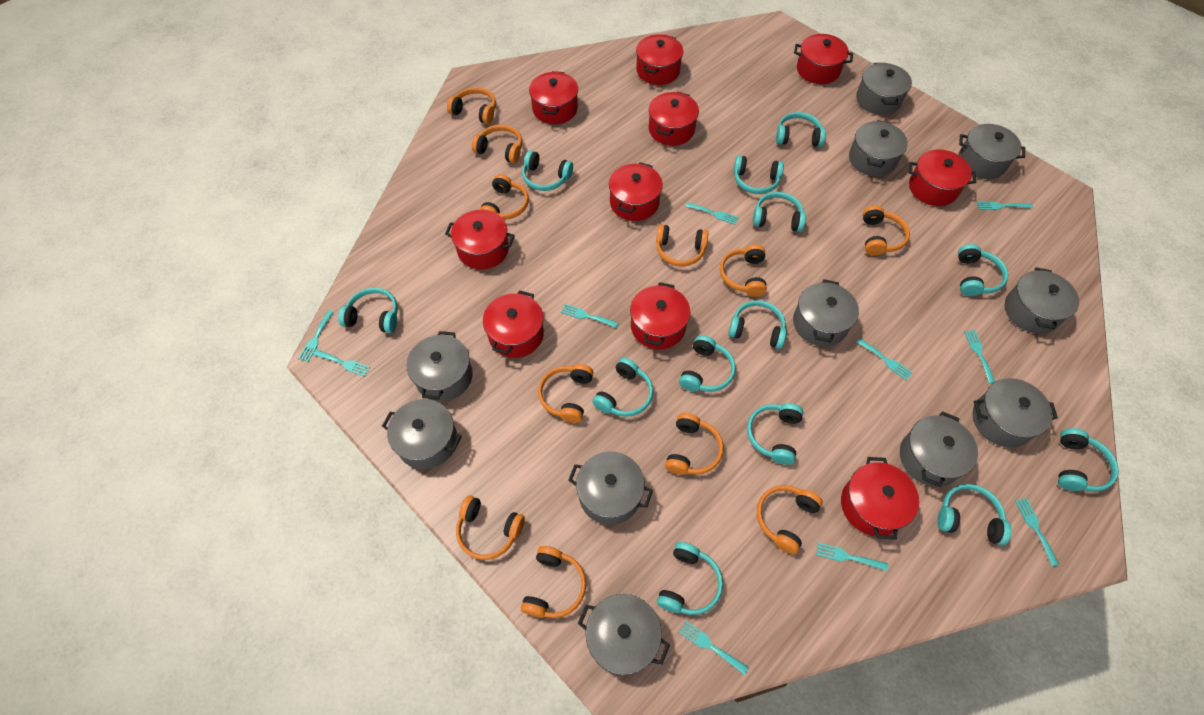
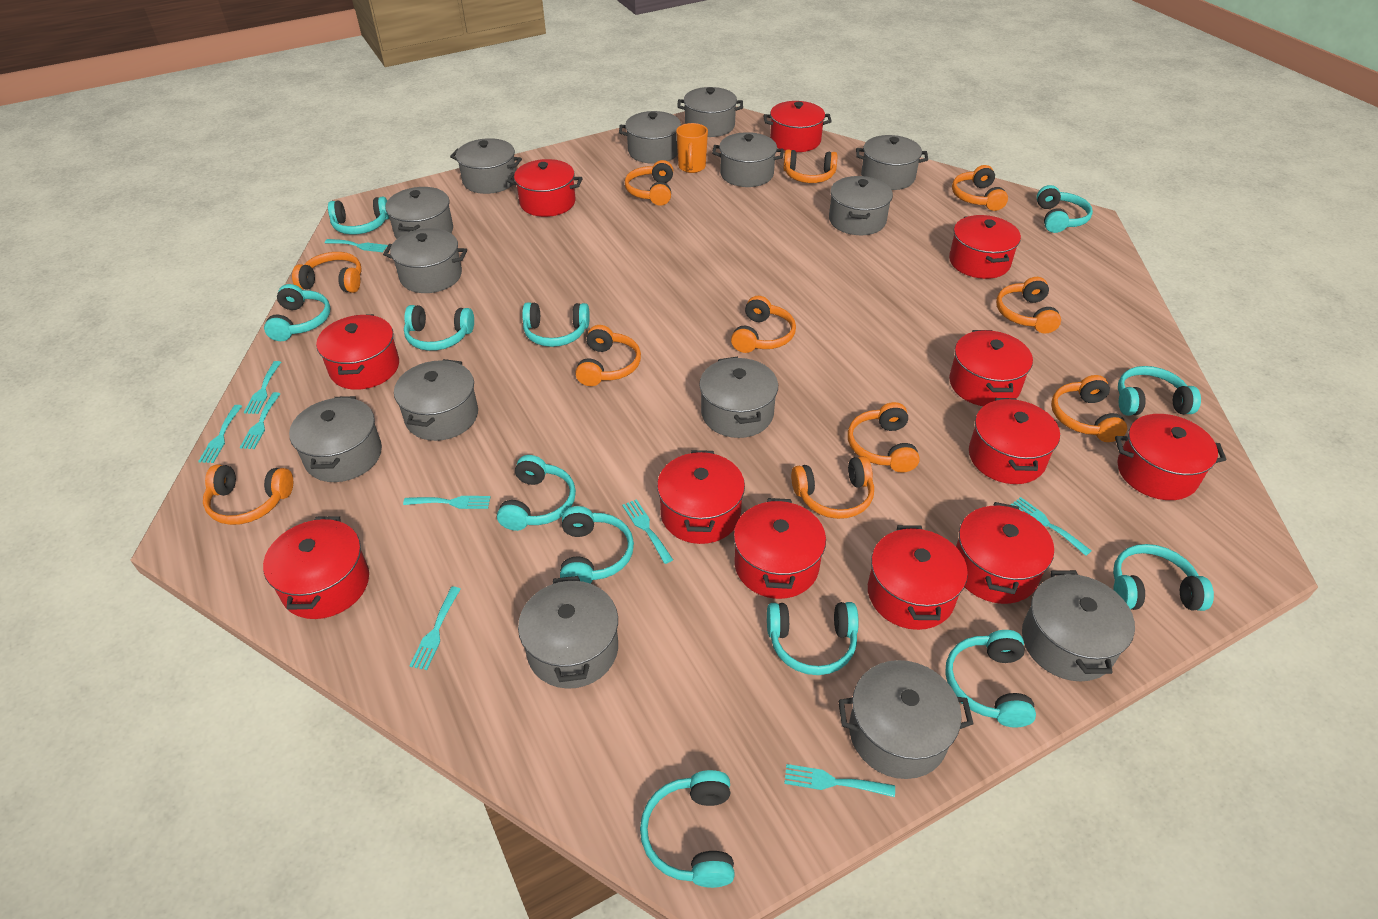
grey pot: 11 -> 14
orange mug: 0 -> 1
red pot: 10 -> 12
turquoise fork: 10 -> 9
turquoise headphones: 13 -> 12

